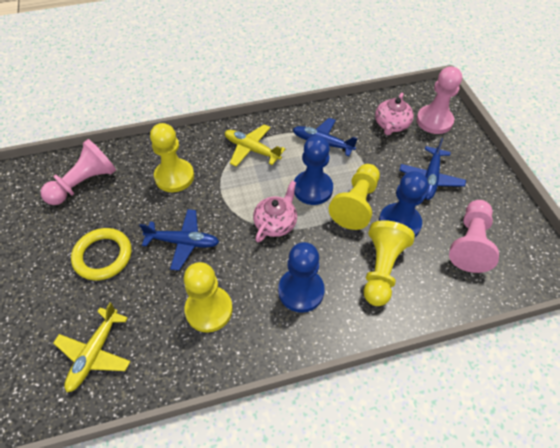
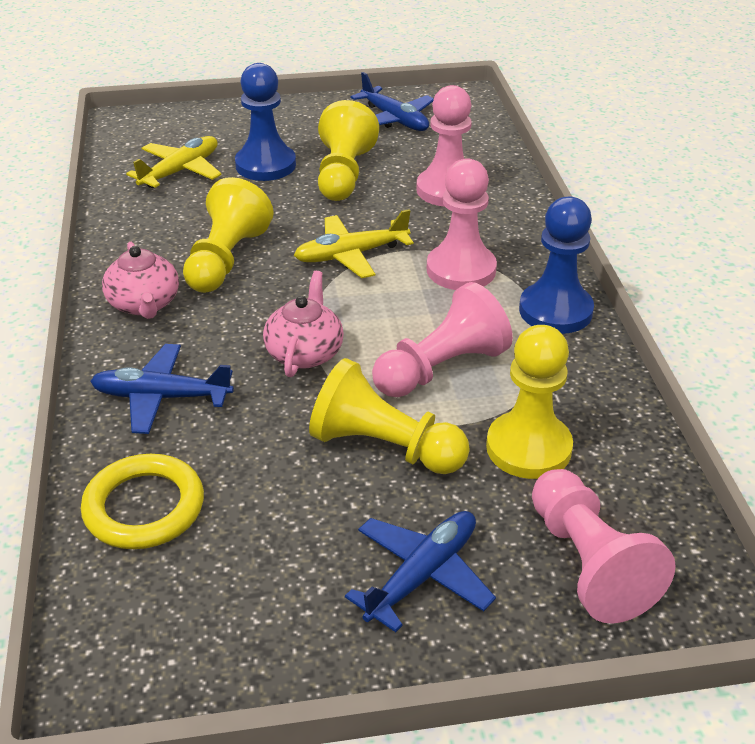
blue pawn: 3 -> 2
pink pawn: 3 -> 4

